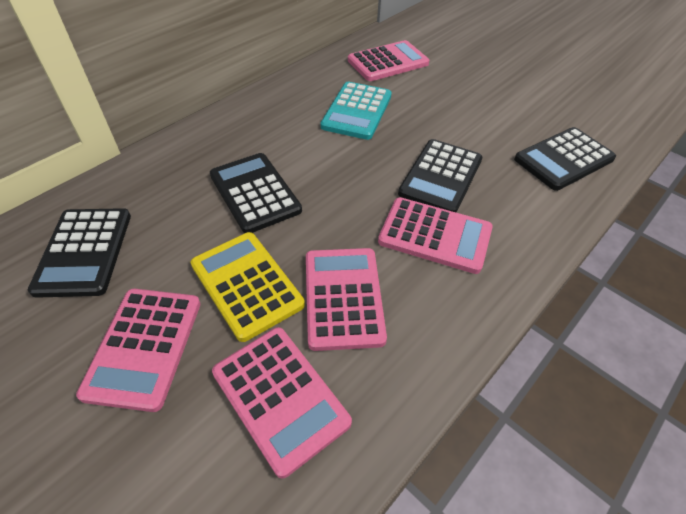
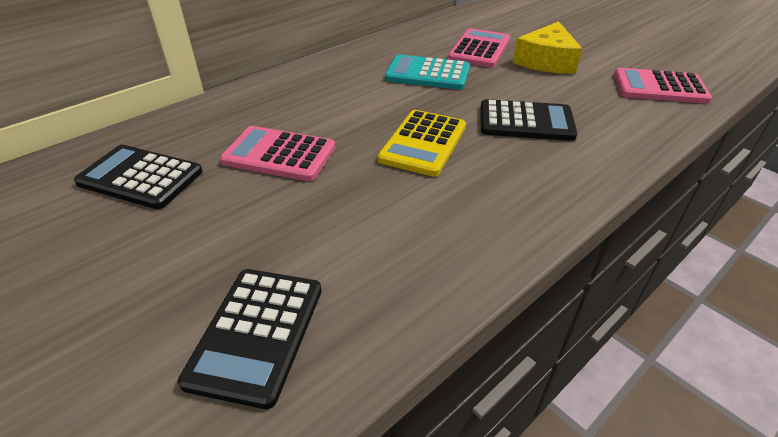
black calculator: 4 -> 3
pink calculator: 5 -> 3
yellow cheese: 0 -> 1

